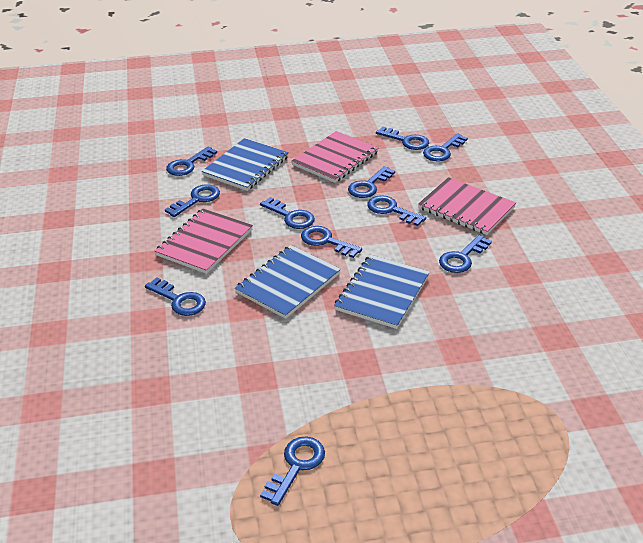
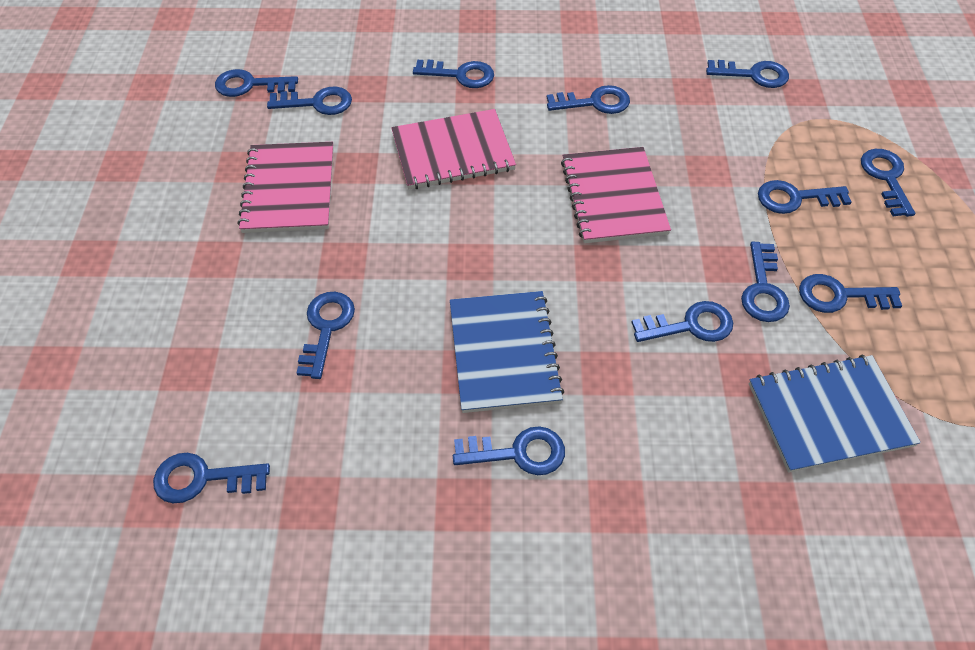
blue key: 11 -> 13
blue notebook: 3 -> 2

